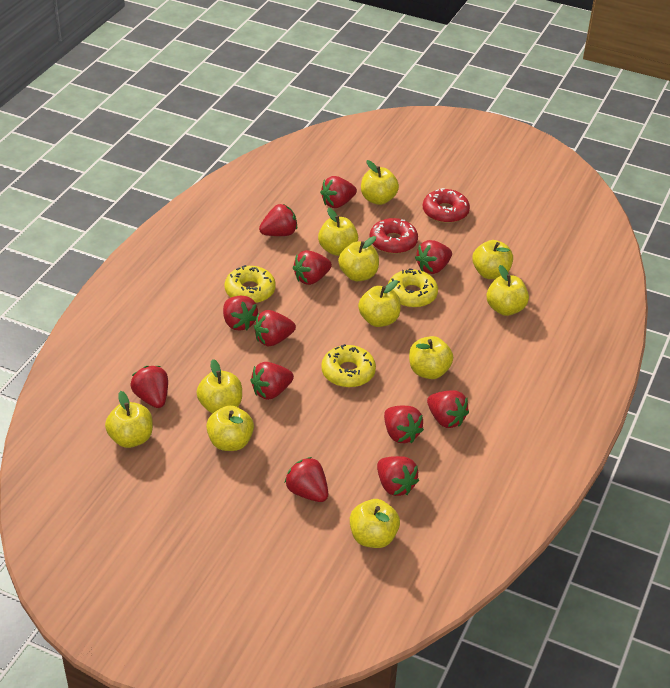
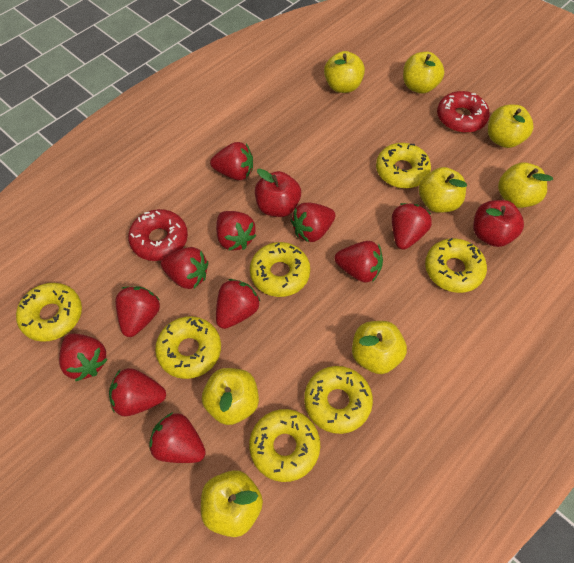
red apple: 0 -> 2
red strawberry: 12 -> 11
yellow apple: 11 -> 8
yellow donut: 3 -> 7

